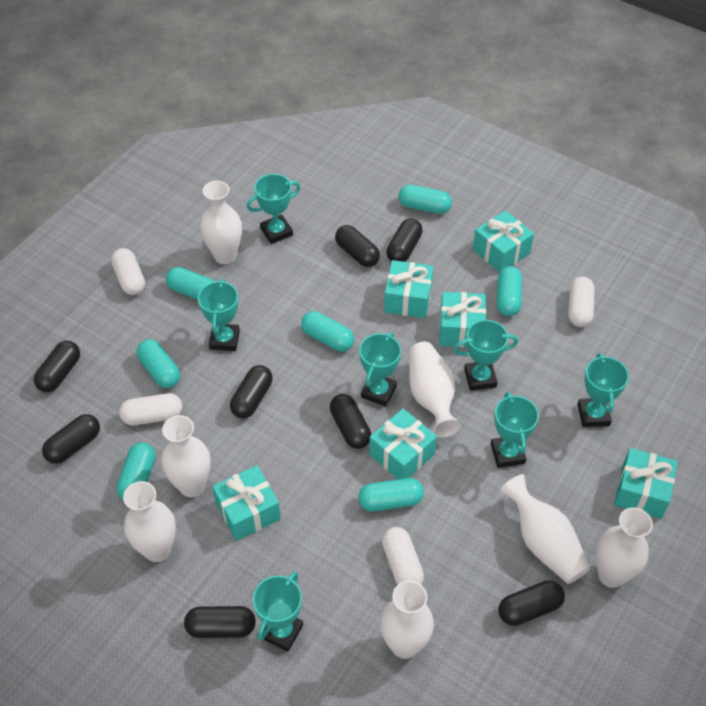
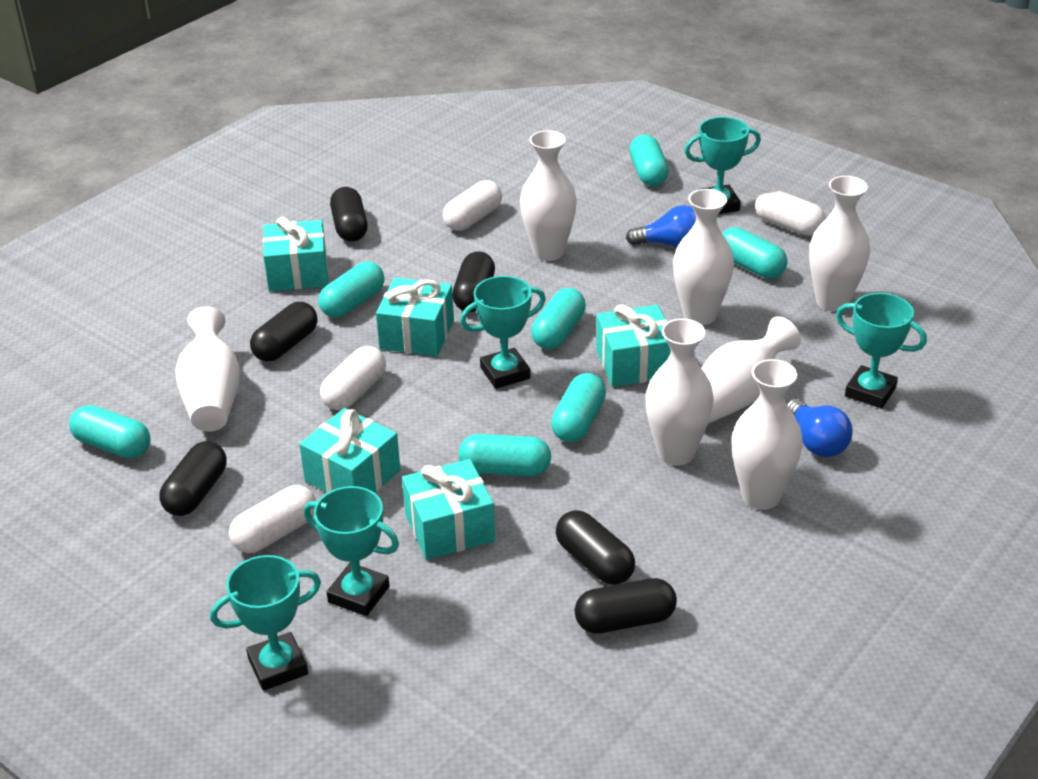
black capsule: 8 -> 6
blue light bulb: 0 -> 2
turquoise gift: 6 -> 5
turquoise trophy: 7 -> 5

